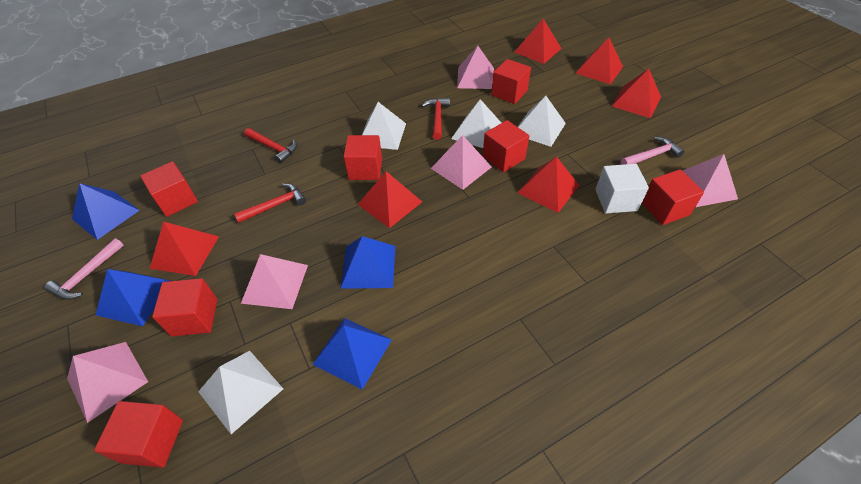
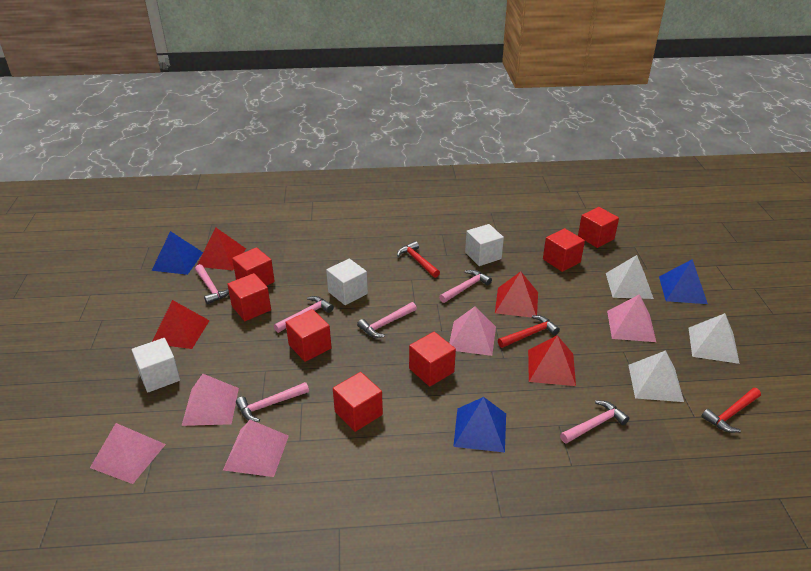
blue pyramid: 4 -> 3
pink hammer: 2 -> 6
red pyramid: 6 -> 4
white cube: 1 -> 3
white pyramid: 4 -> 3

